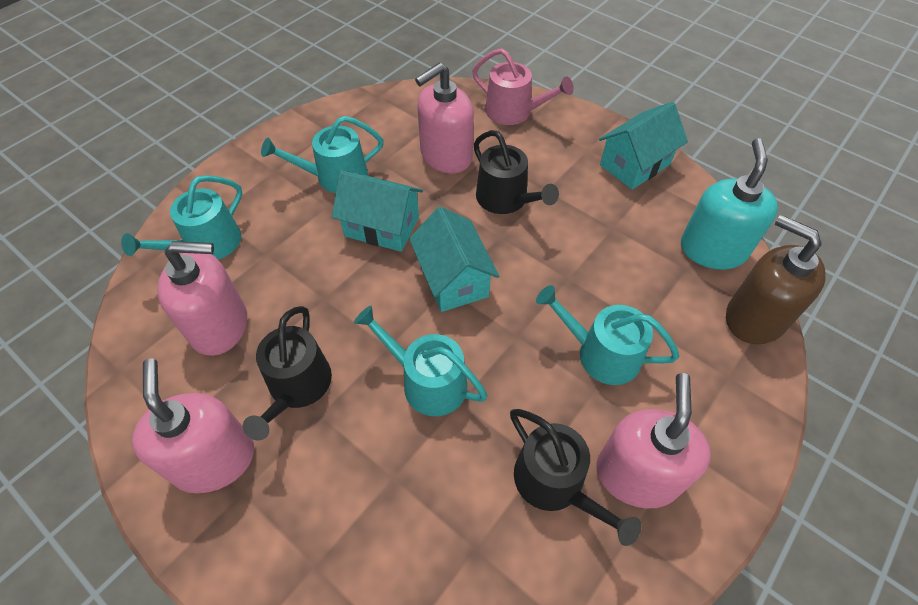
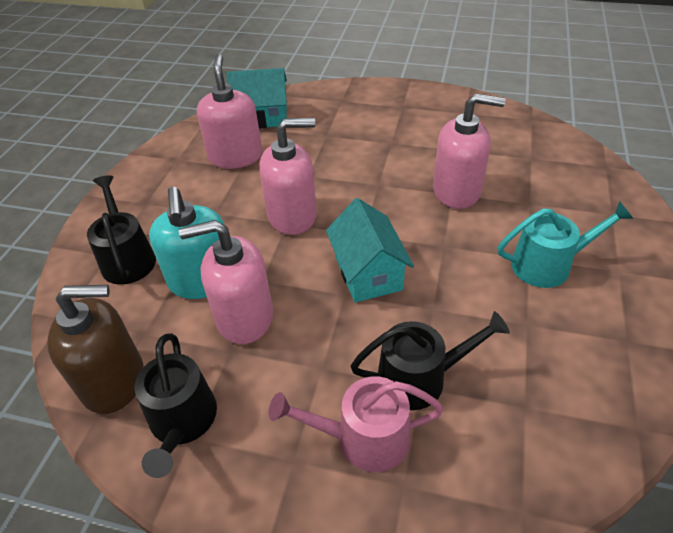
turquoise house: 3 -> 2
turquoise watering can: 4 -> 1

